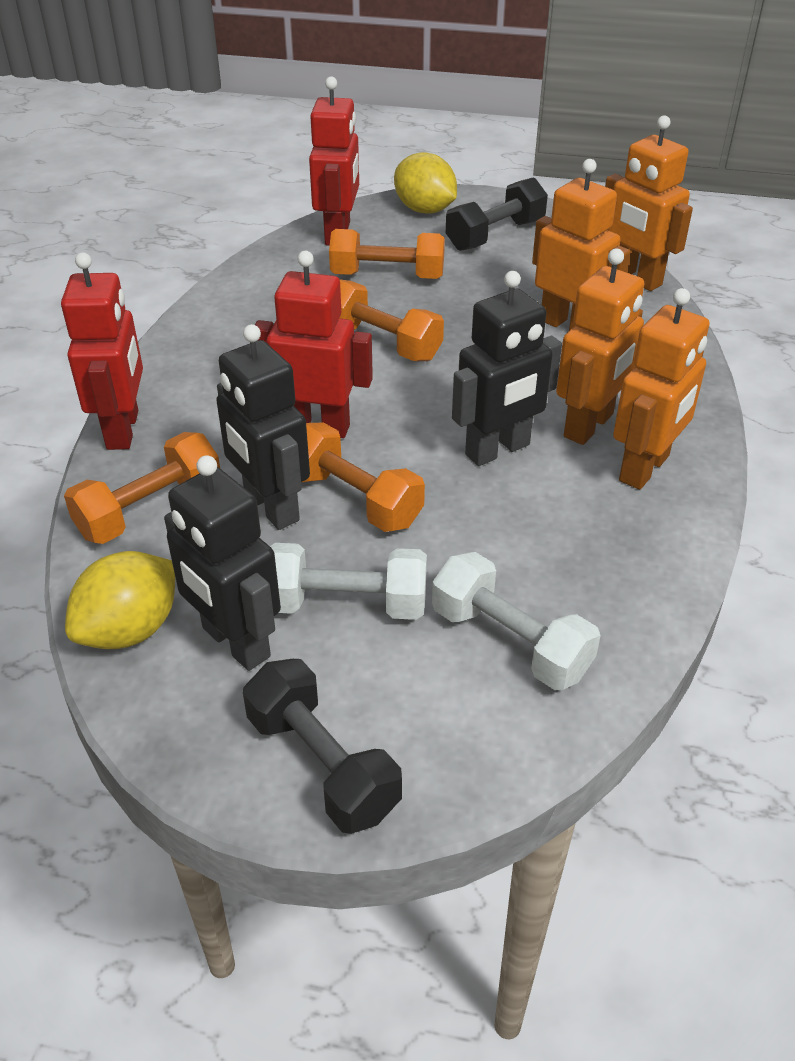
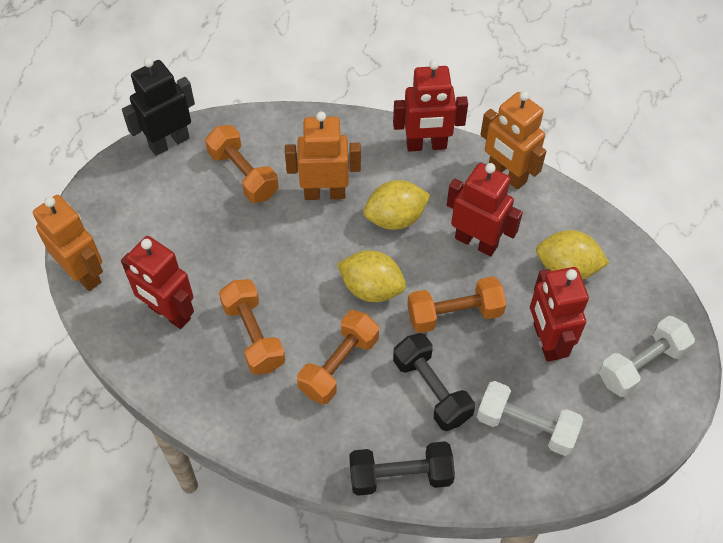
black robot: 3 -> 1
orange robot: 4 -> 3
red robot: 3 -> 4
yellow lemon: 2 -> 3

